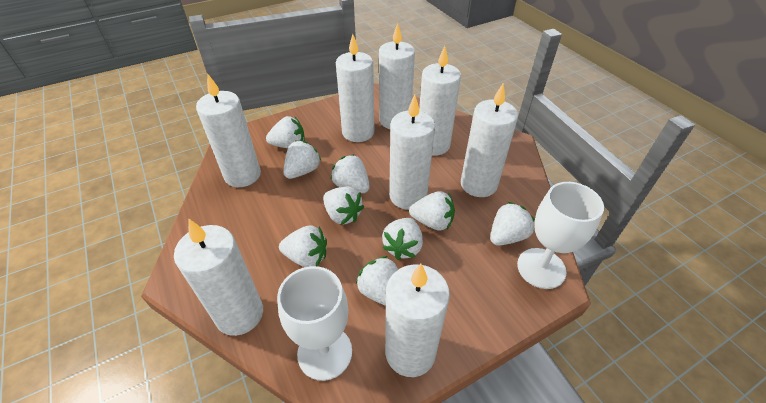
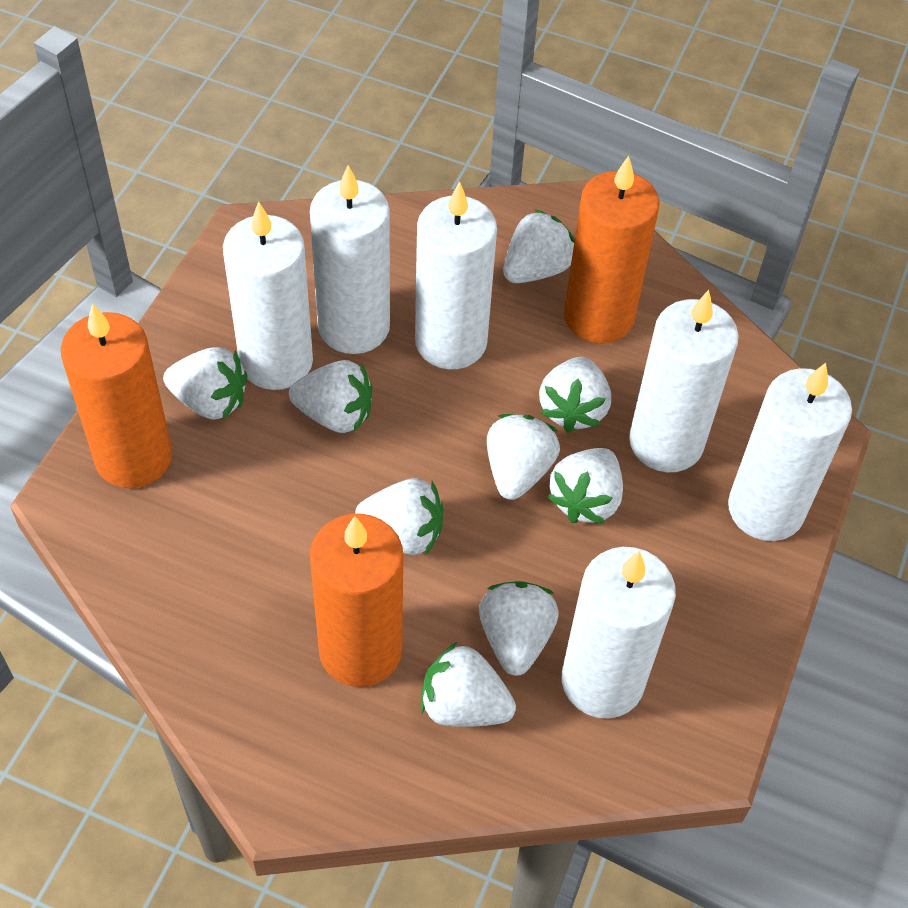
orange candle: 0 -> 3
white candle: 8 -> 6
white goblet: 2 -> 0

